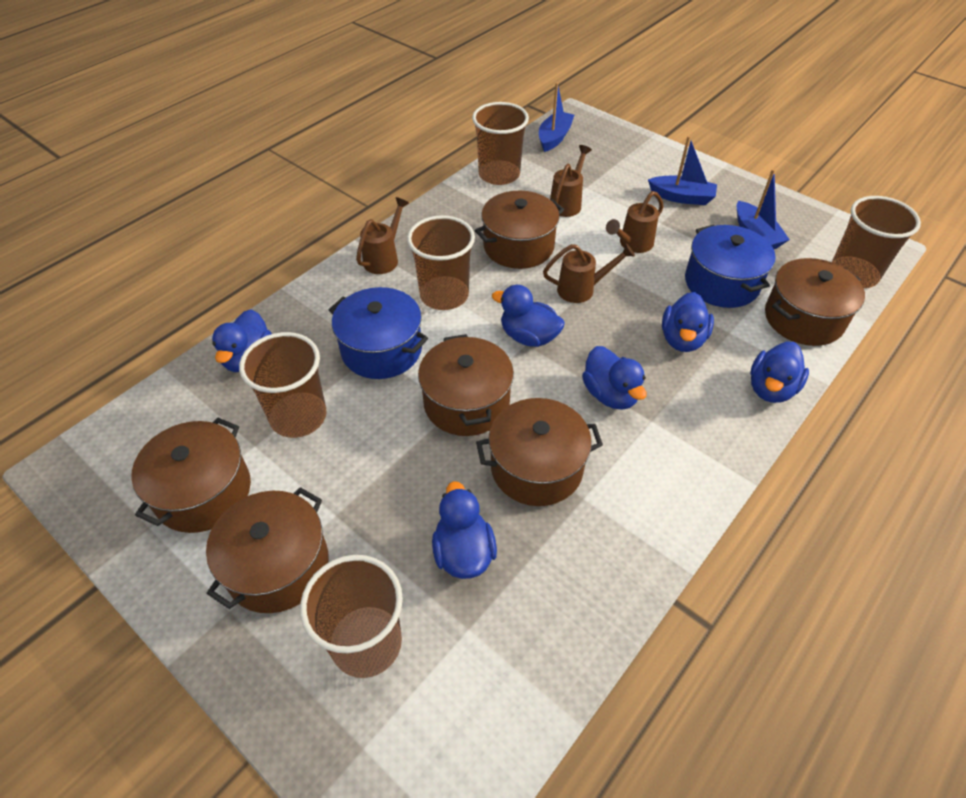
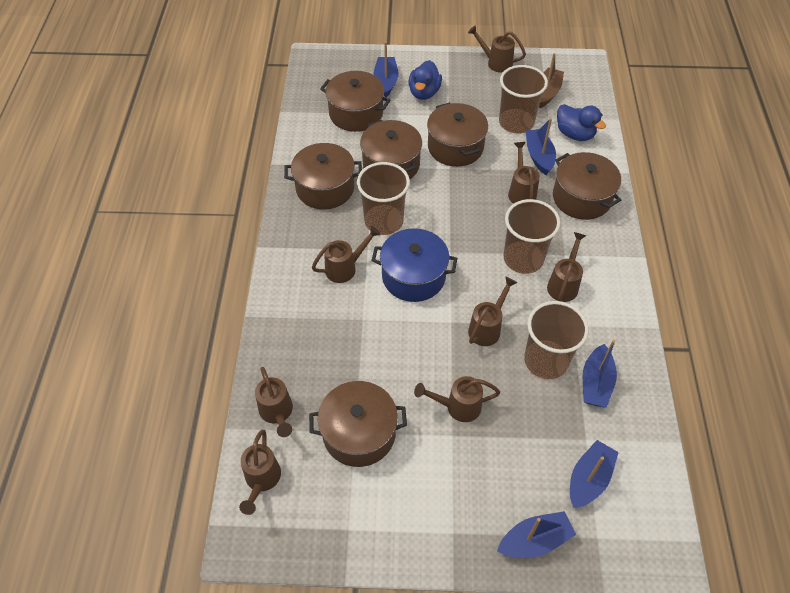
blue boat: 3 -> 5
blue duck: 6 -> 2
blue pot: 2 -> 1
brown boat: 0 -> 1
brown cup: 5 -> 4
brown watering can: 4 -> 8

